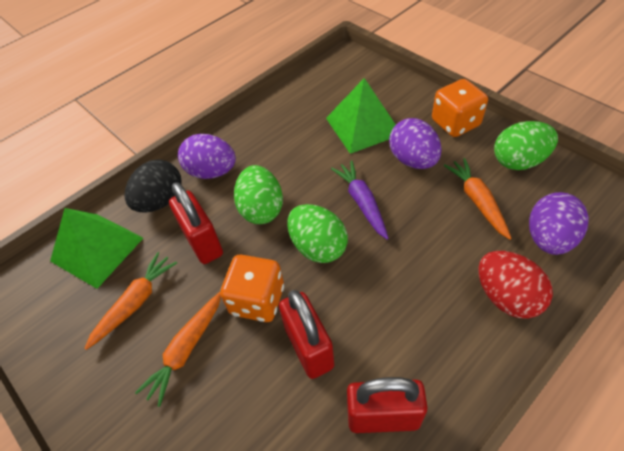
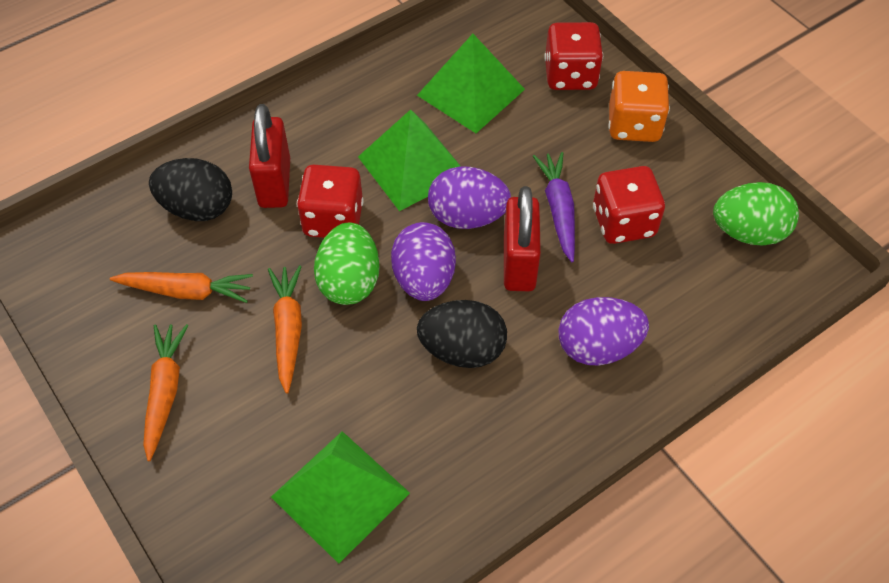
black egg: 1 -> 2
green egg: 3 -> 2
green pyramid: 2 -> 3
orange dice: 2 -> 1
red dice: 0 -> 3
red egg: 1 -> 0
red padlock: 3 -> 2

